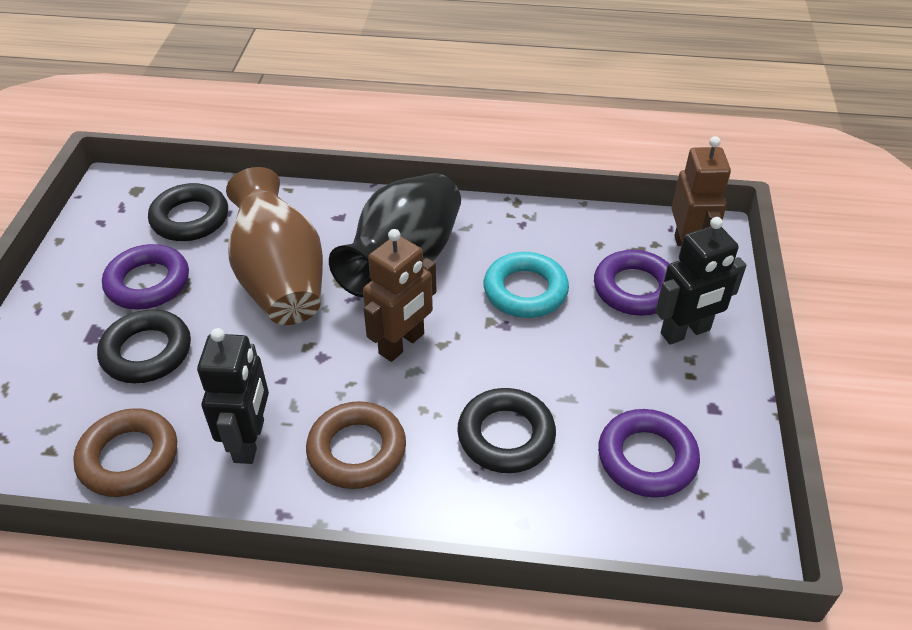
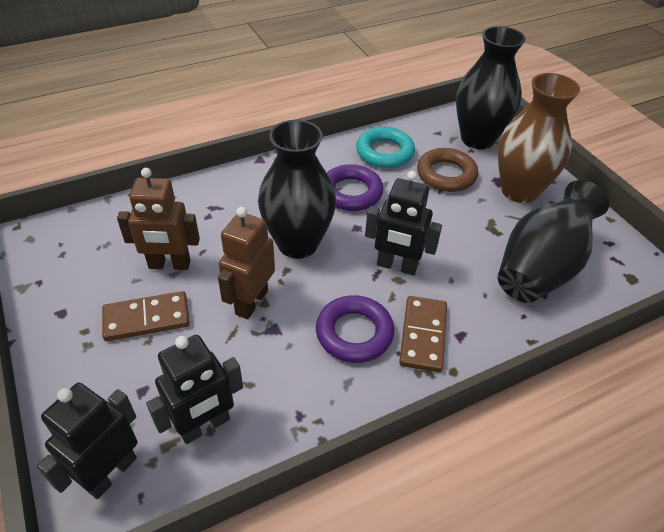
black ring: 3 -> 0
black robot: 2 -> 3
black vase: 1 -> 3
brown domino: 0 -> 2
brown ring: 2 -> 1
purple ring: 3 -> 2

